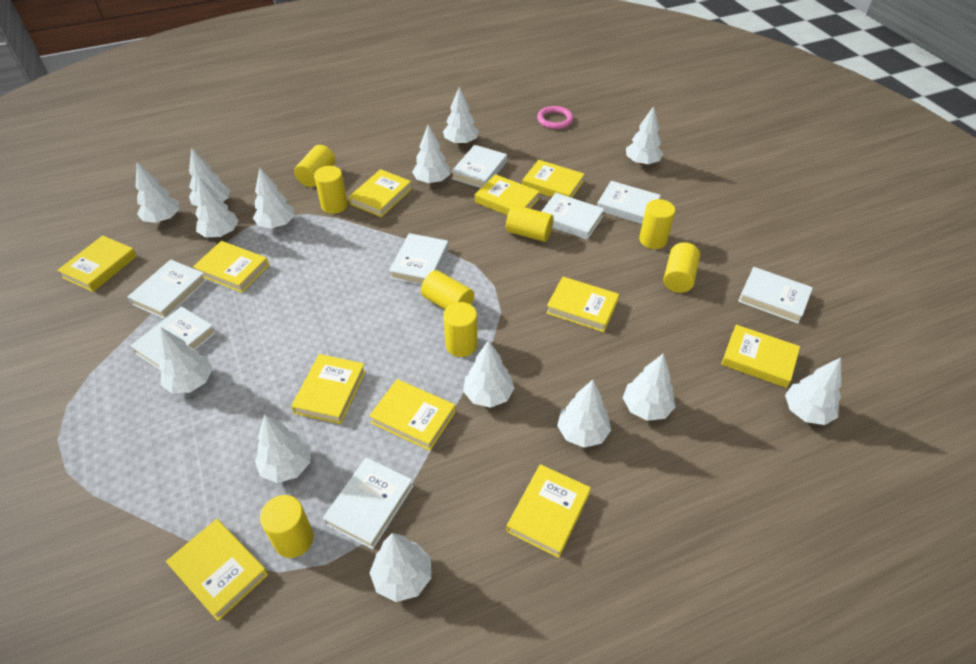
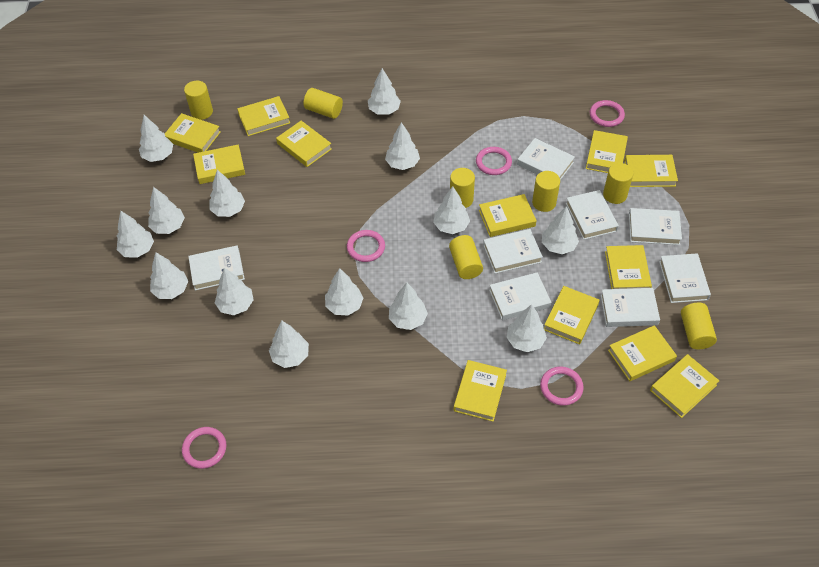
pink ring: 1 -> 5
yellow book: 11 -> 12
yellow cylinder: 8 -> 7

